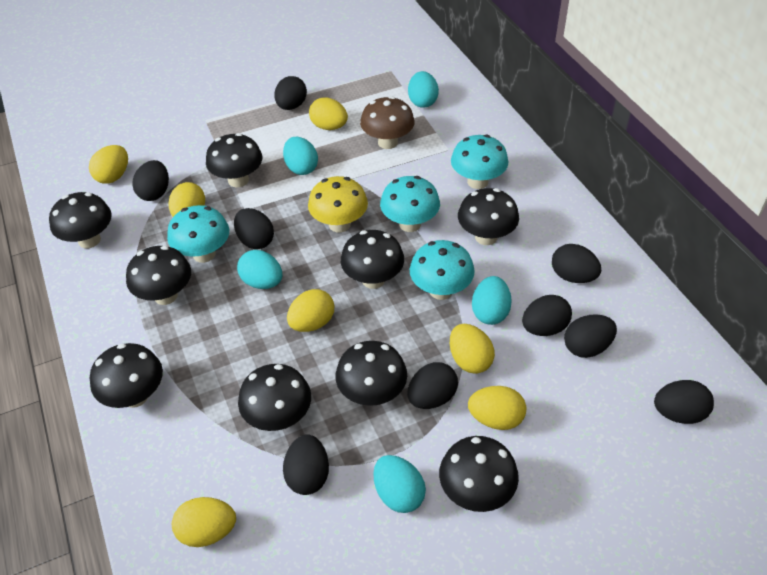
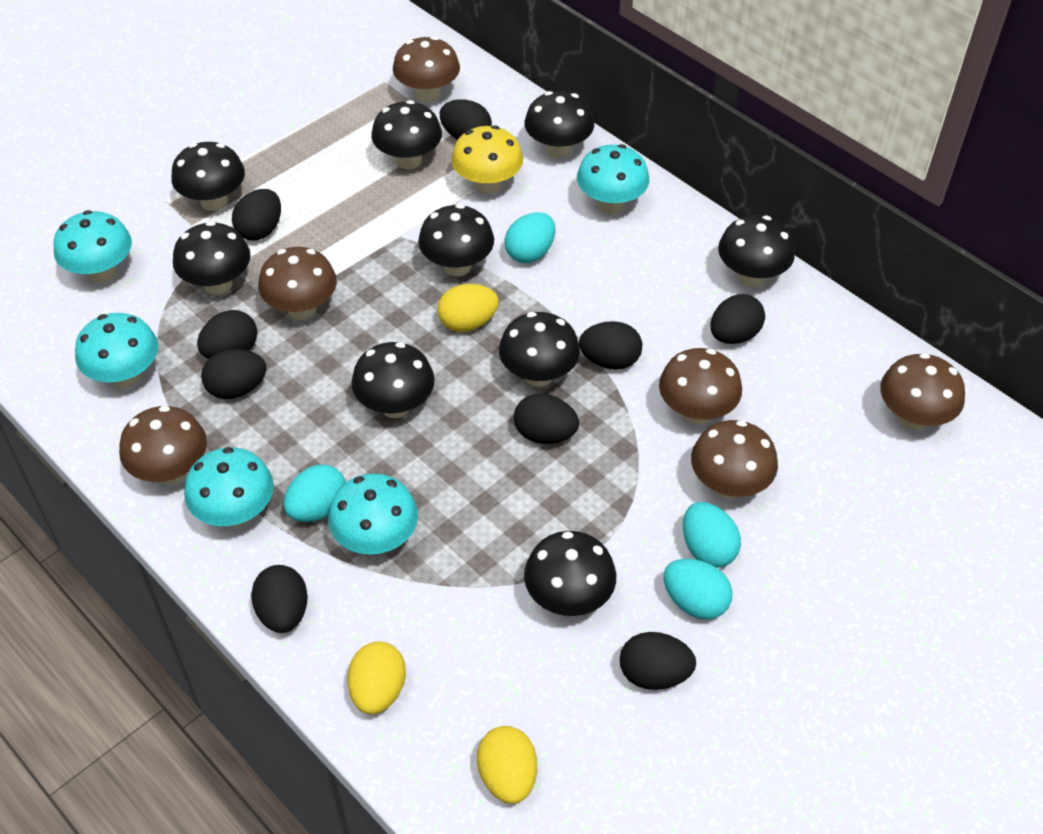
brown mushroom: 1 -> 6
turquoise egg: 5 -> 4
turquoise mushroom: 4 -> 5
yellow egg: 7 -> 3

